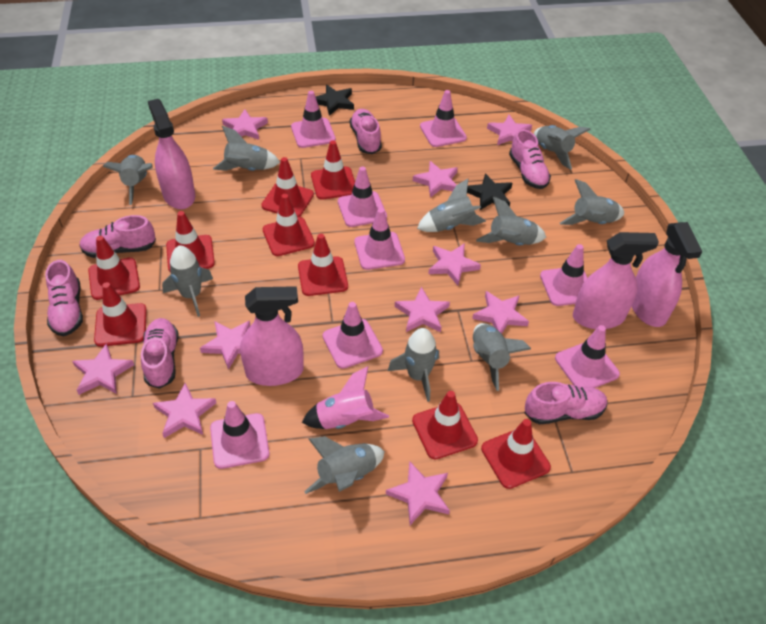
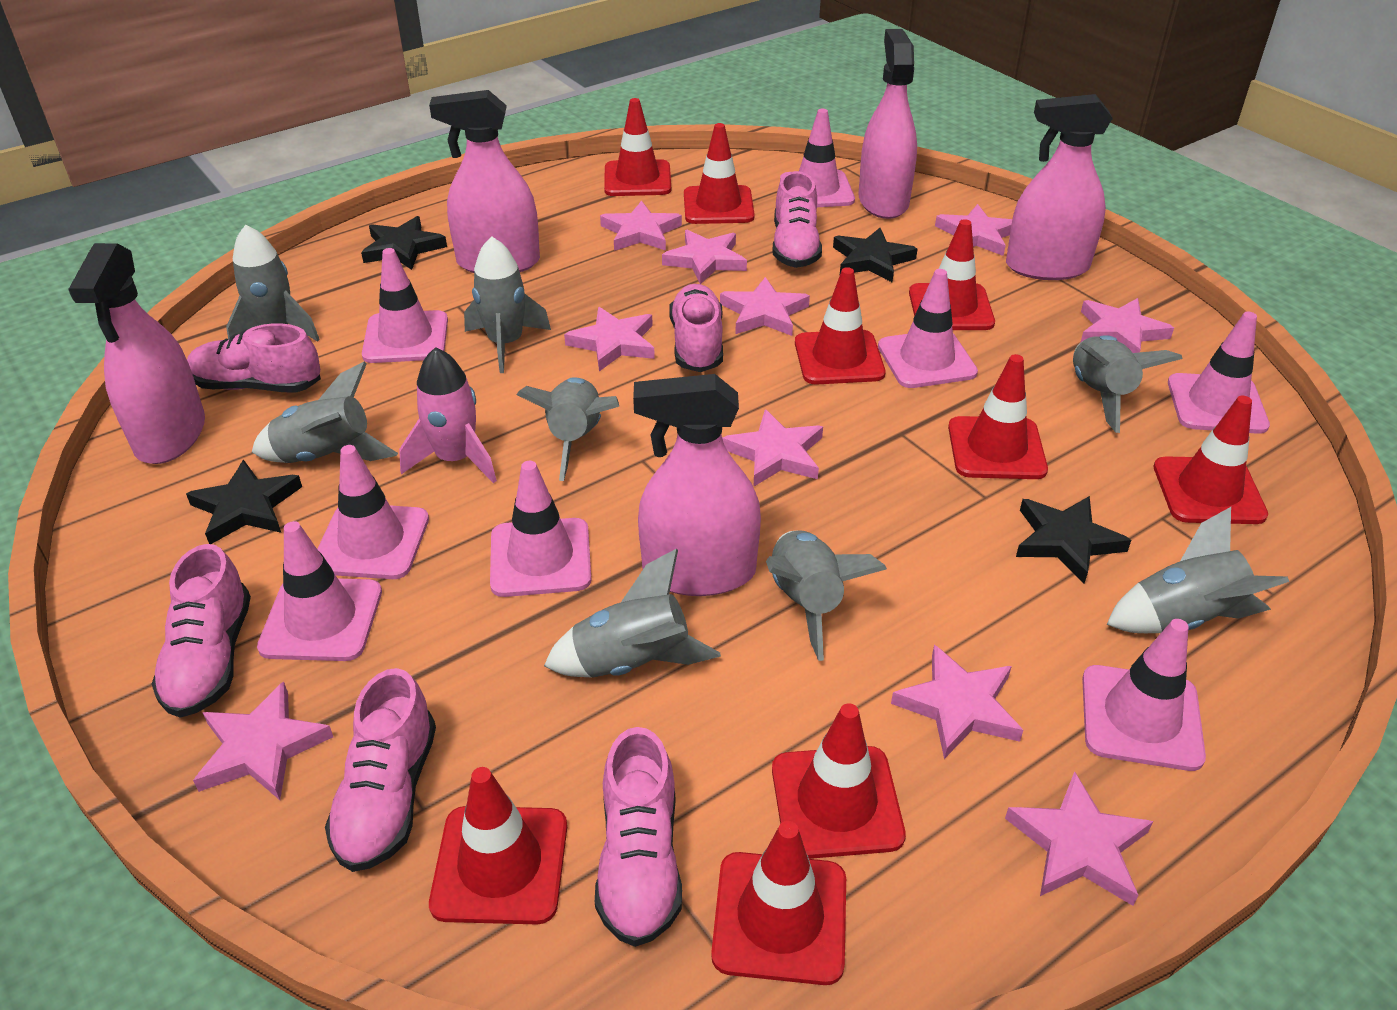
black star: 2 -> 4
grey rocket: 10 -> 8
pink spray bottle: 4 -> 5

